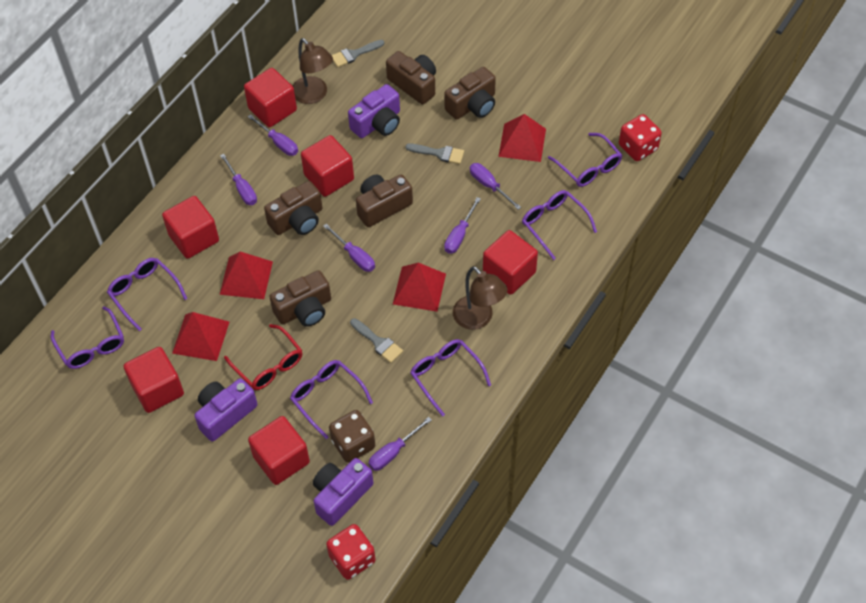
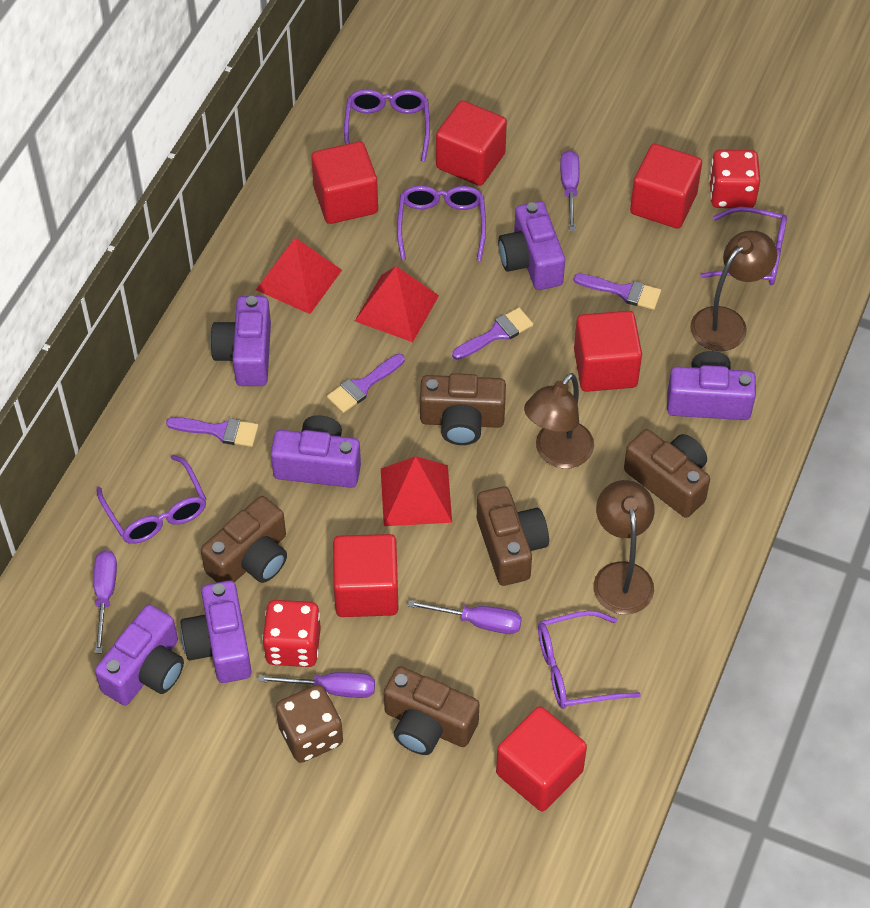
brown lamp: 2 -> 3
grey brush: 3 -> 0
purple brush: 0 -> 4
purple camera: 3 -> 6
purple glasses: 6 -> 5
purple screwdriver: 6 -> 4
red glasses: 1 -> 0
red pyramid: 4 -> 3

